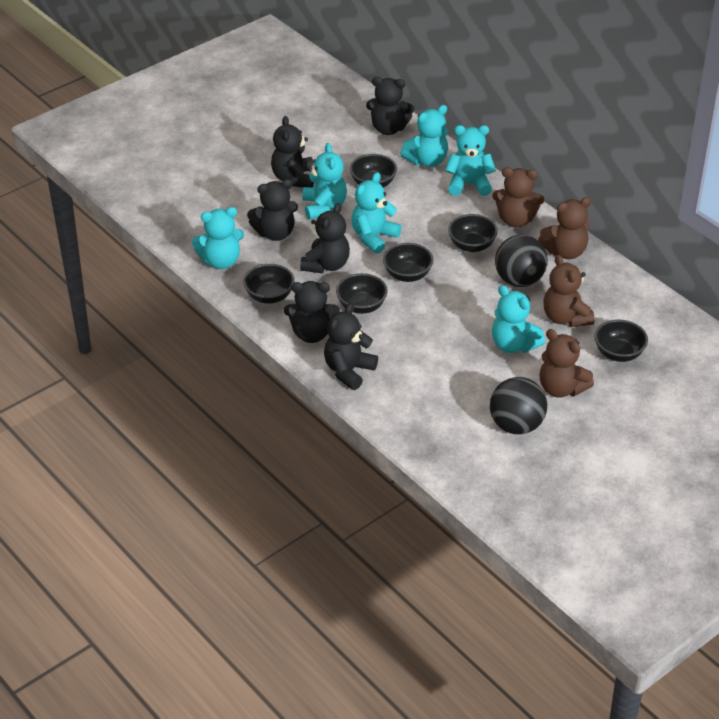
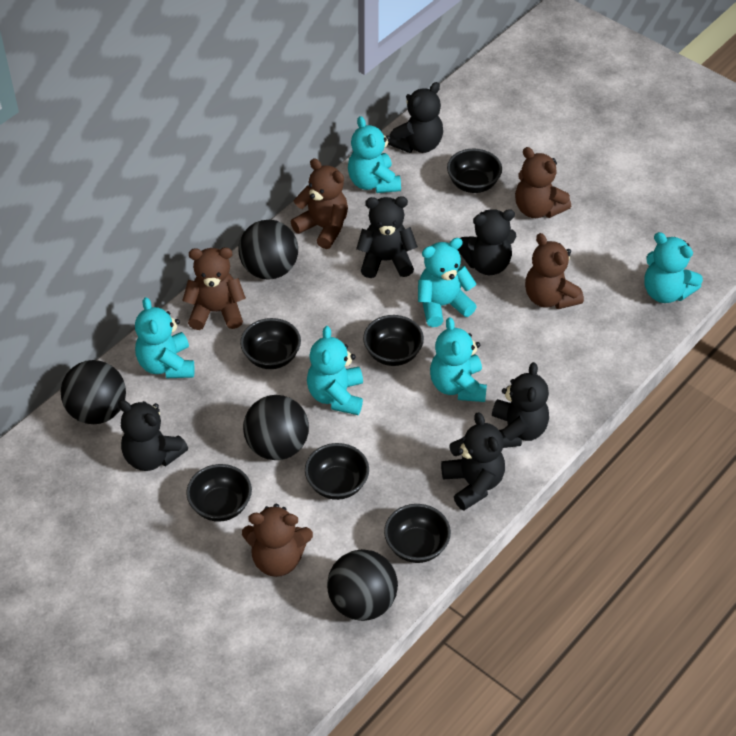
black ball: 2 -> 4
brown teddy bear: 4 -> 5

